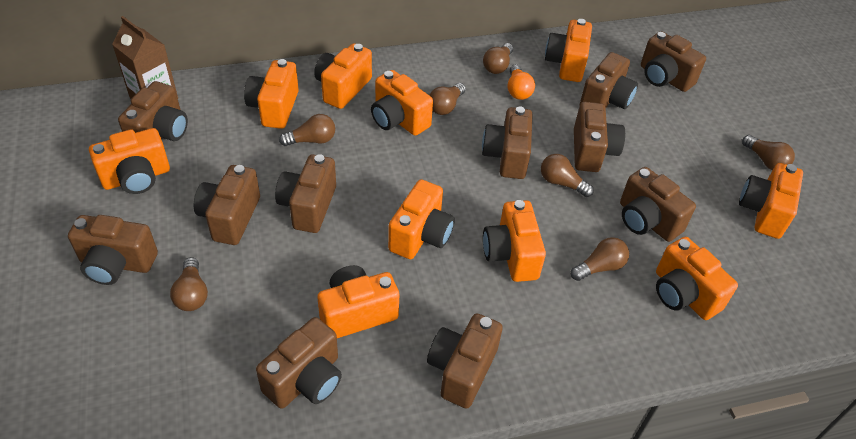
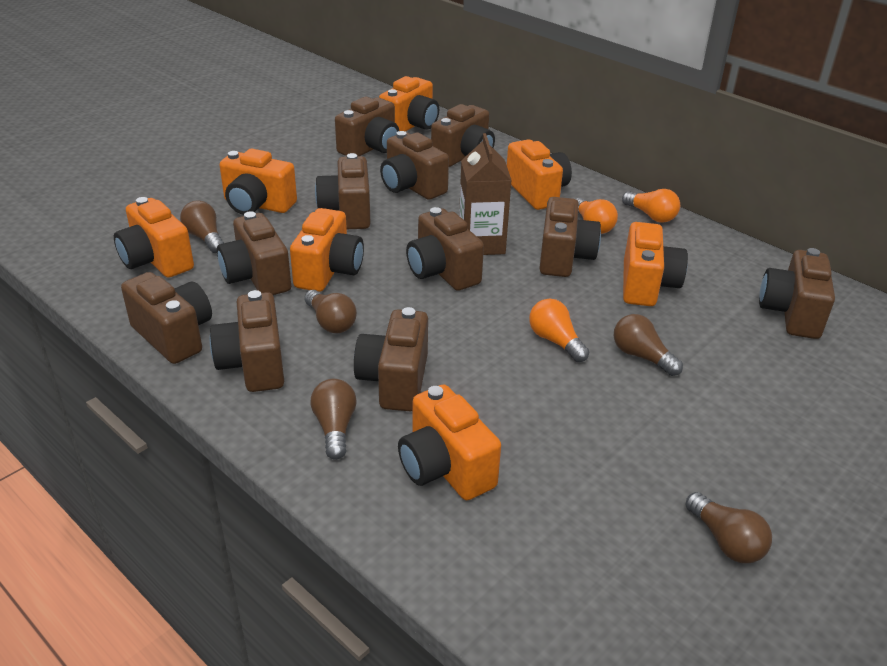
brown light bulb: 7 -> 5
orange camera: 10 -> 7
orange light bulb: 1 -> 3

